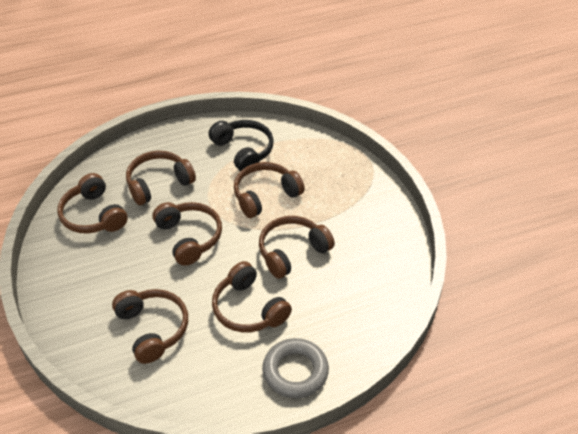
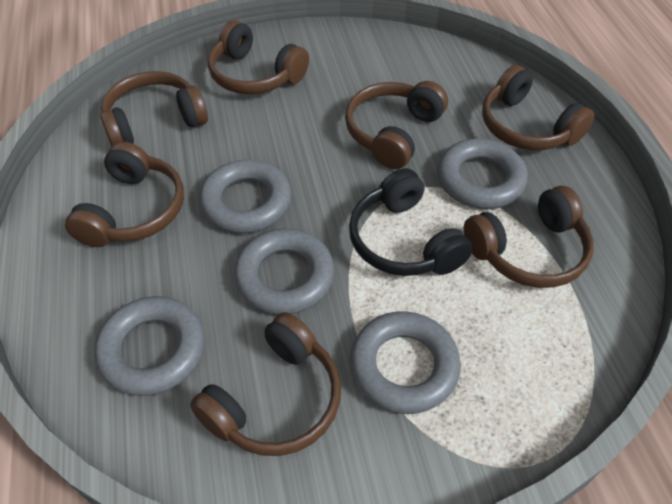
grey ring: 1 -> 5

